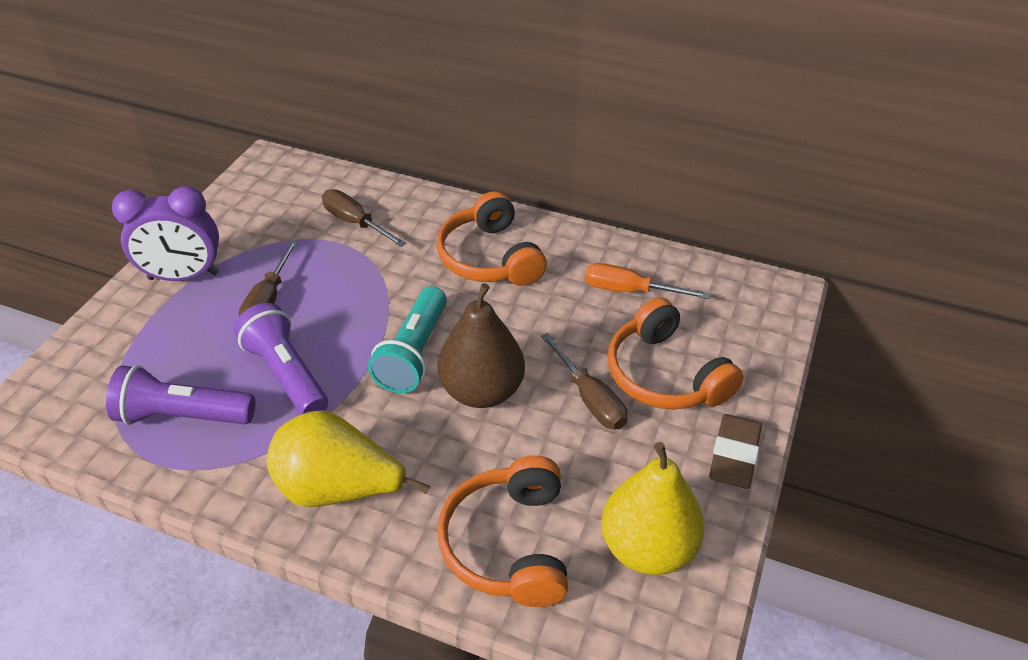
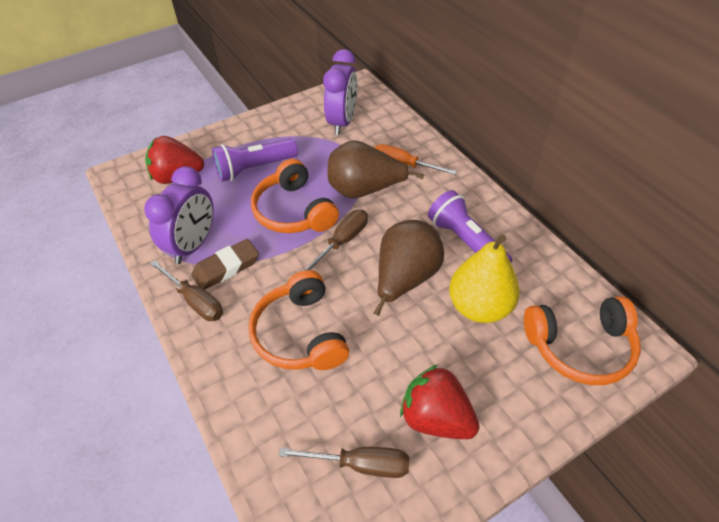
brown pear: 1 -> 2
purple clock: 1 -> 2
red strawberry: 0 -> 2
turquoise flashlight: 1 -> 0
yellow pear: 2 -> 1

